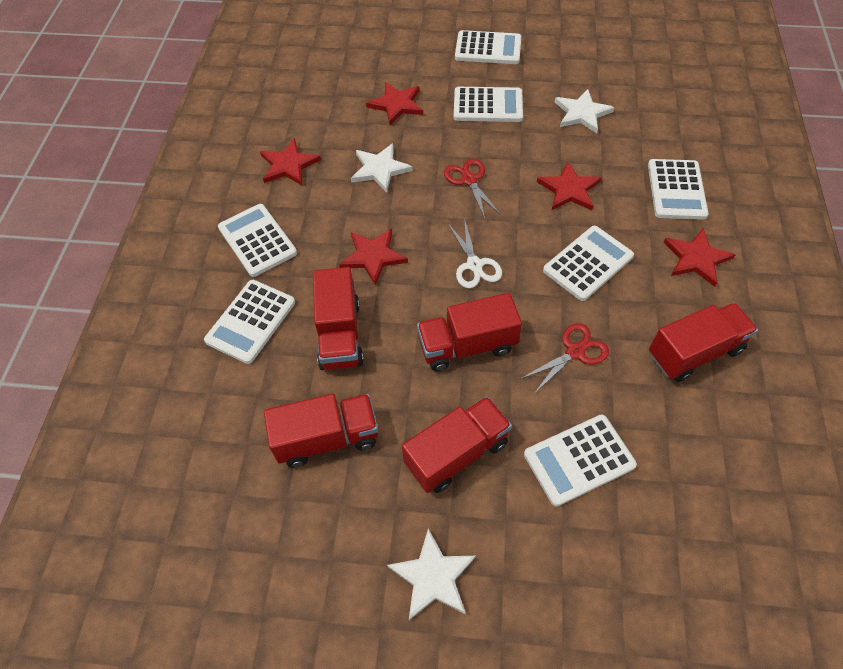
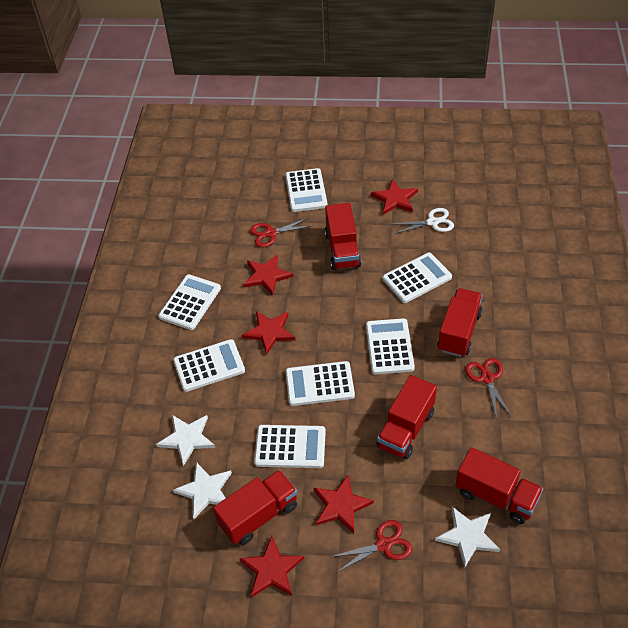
red scissors: 2 -> 3

